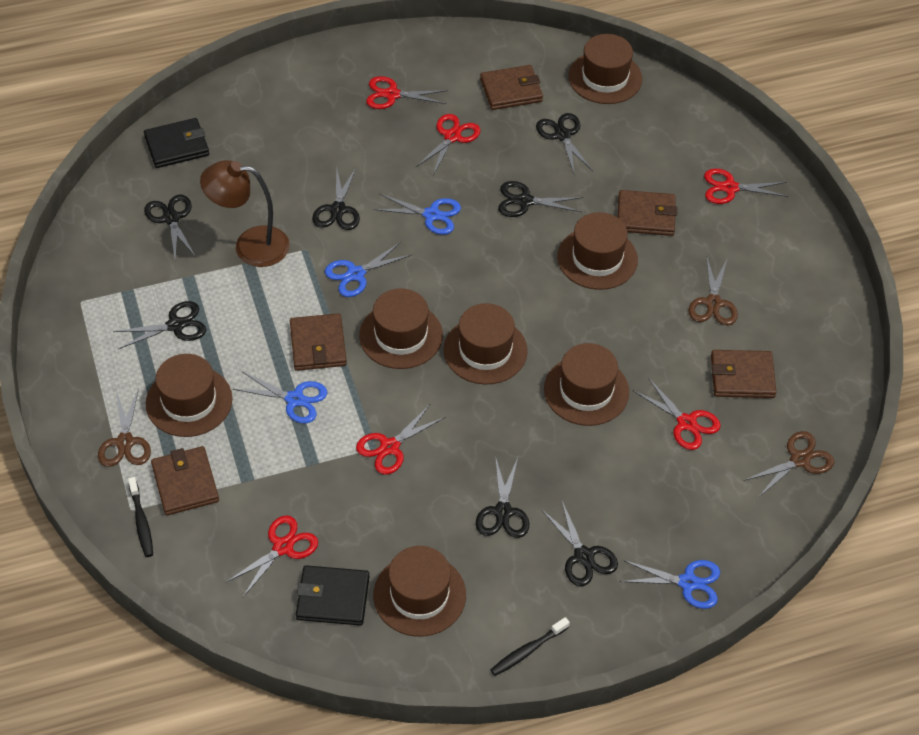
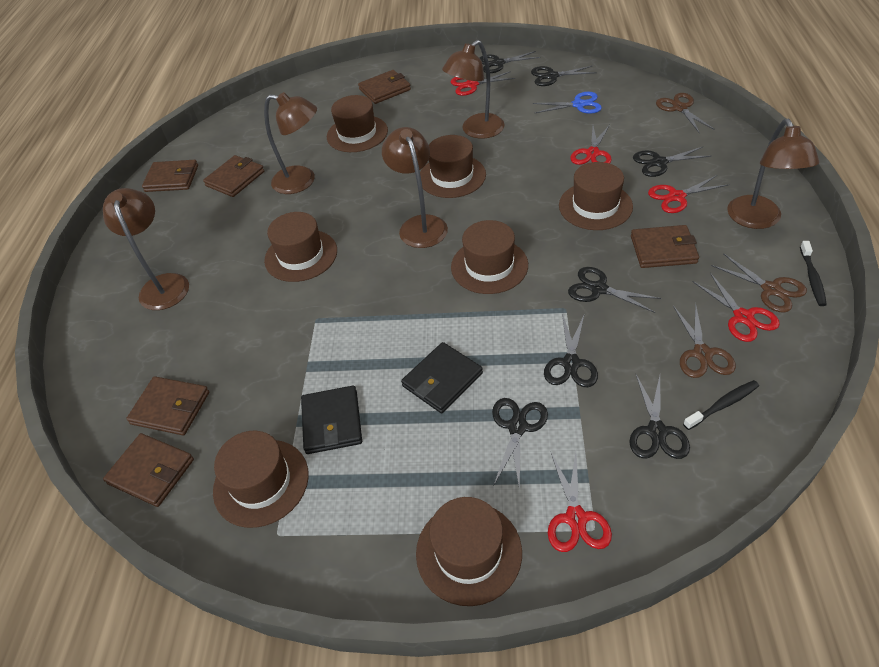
blue scissors: 4 -> 1
brown lamp: 1 -> 5
brown wallet: 5 -> 6
red scissors: 6 -> 5

